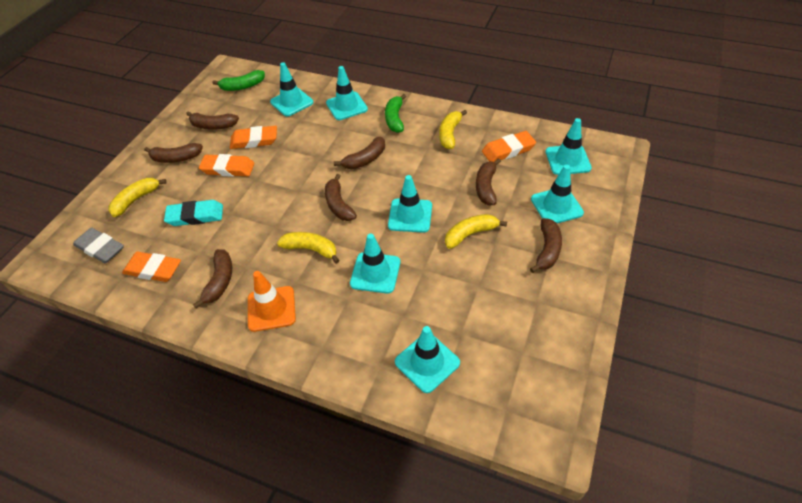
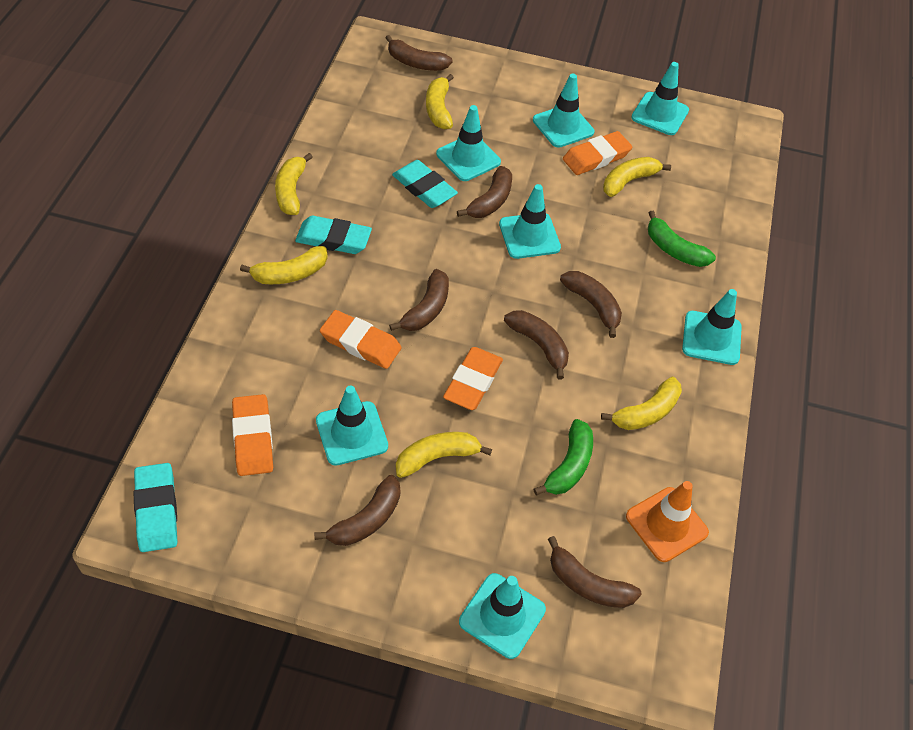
grey eraser: 1 -> 0
turquoise eraser: 1 -> 3
yellow banana: 4 -> 6

